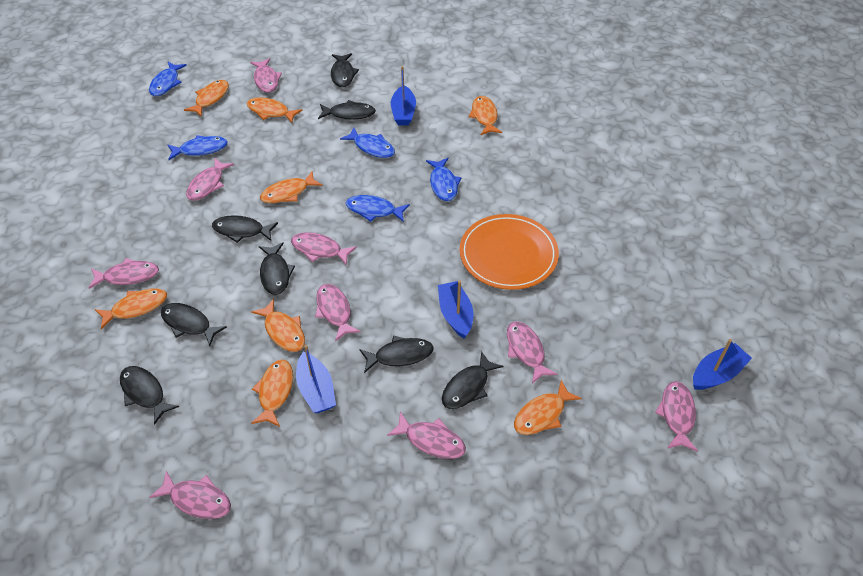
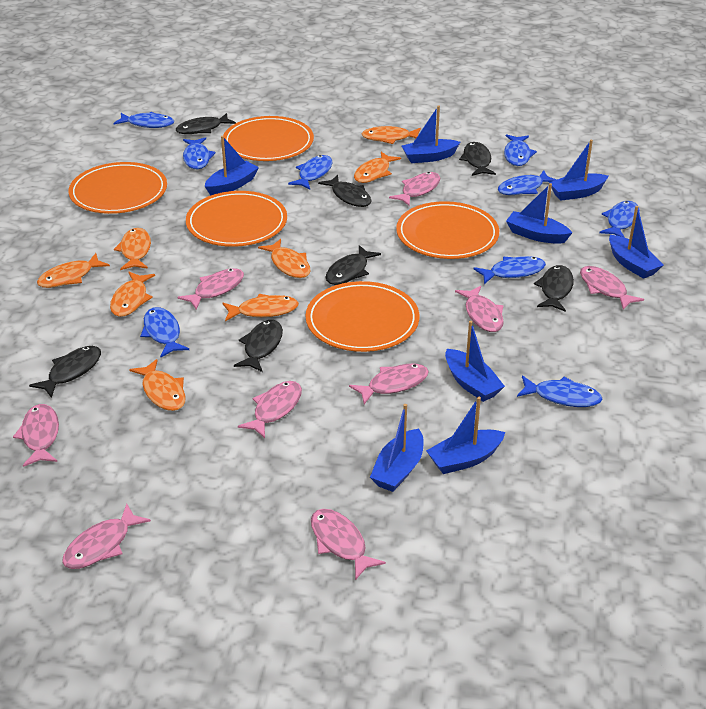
black fish: 8 -> 7
blue boat: 4 -> 8
blue fish: 5 -> 9
orange plate: 1 -> 5

